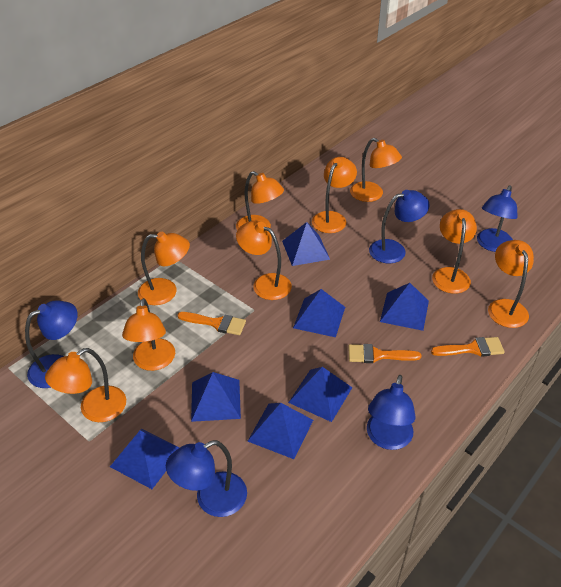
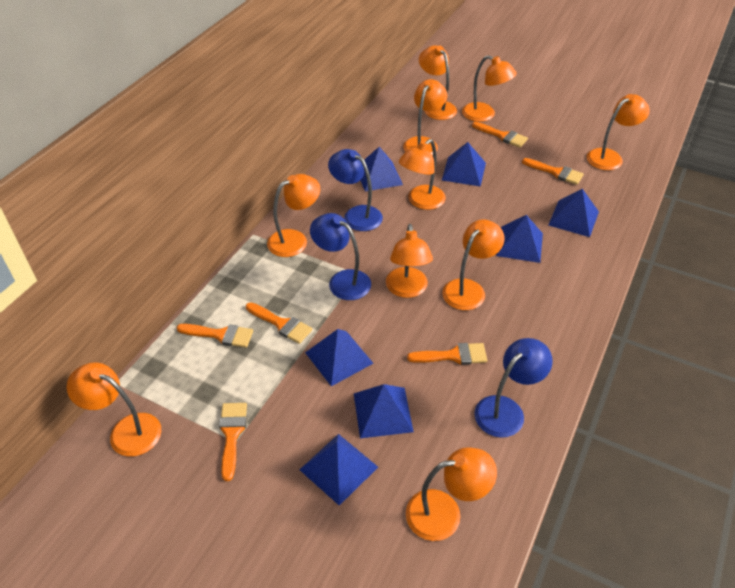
blue lamp: 5 -> 3
orange brush: 3 -> 6
orange lamp: 9 -> 10

